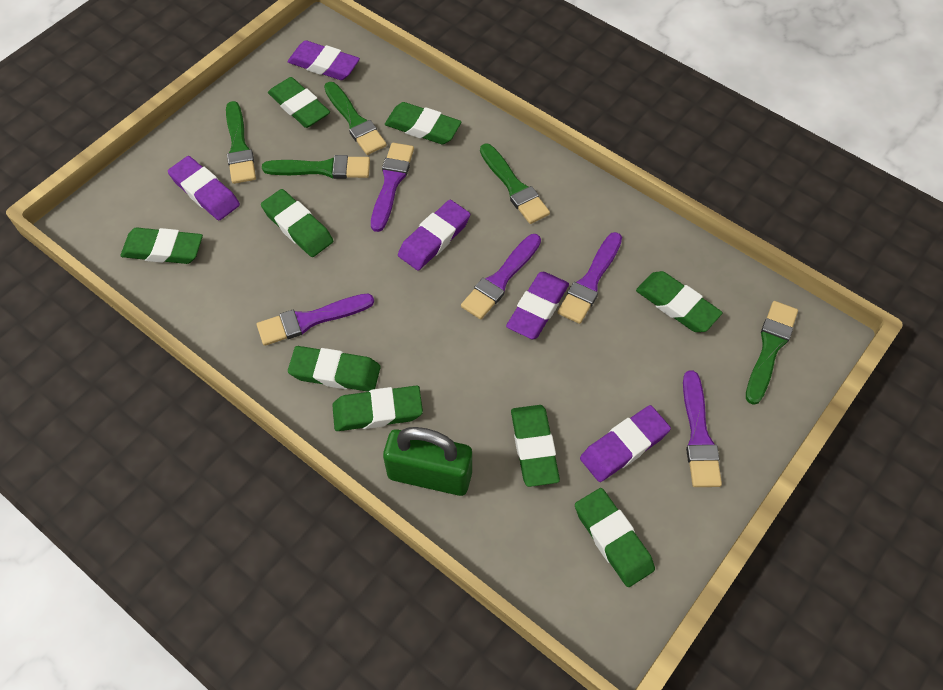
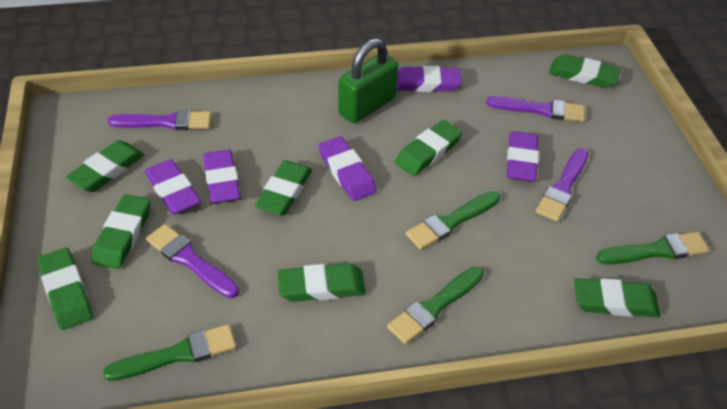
green brush: 5 -> 4
green eraser: 9 -> 8
purple brush: 5 -> 4

